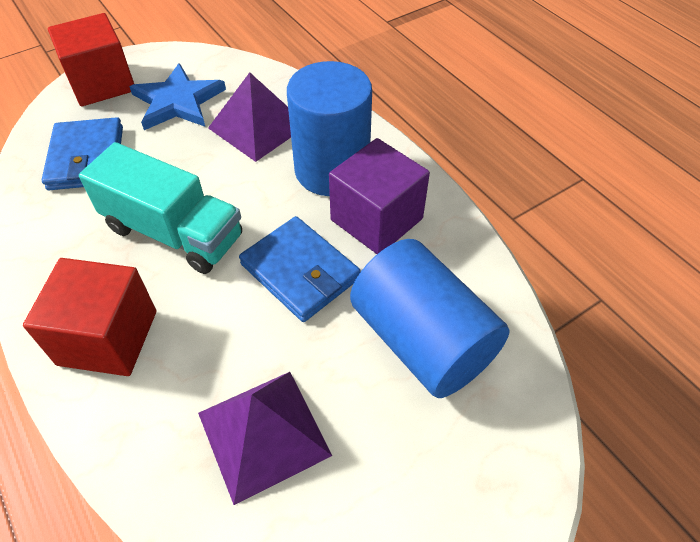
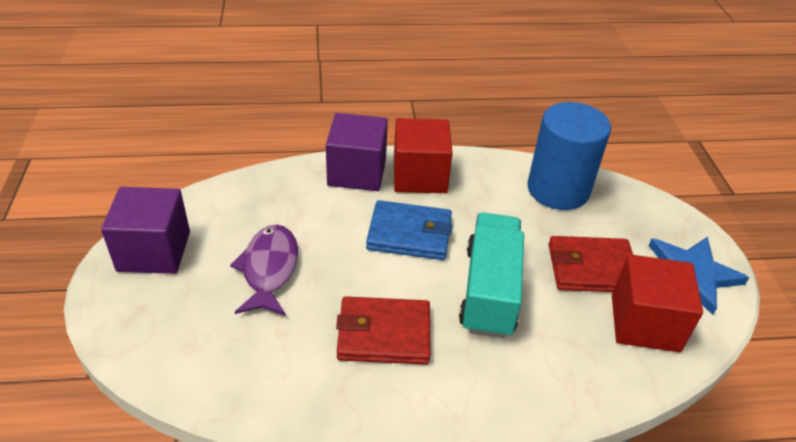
blue cylinder: 2 -> 1
blue wallet: 2 -> 1
purple cube: 1 -> 2
purple fish: 0 -> 1
purple pyramid: 2 -> 0
red wallet: 0 -> 2

